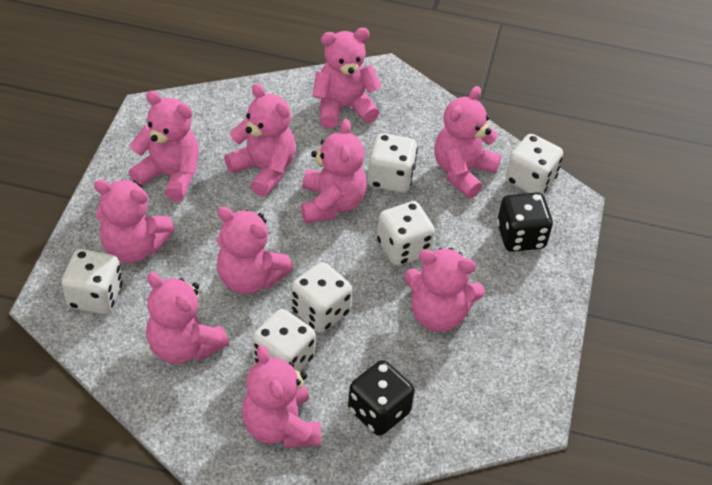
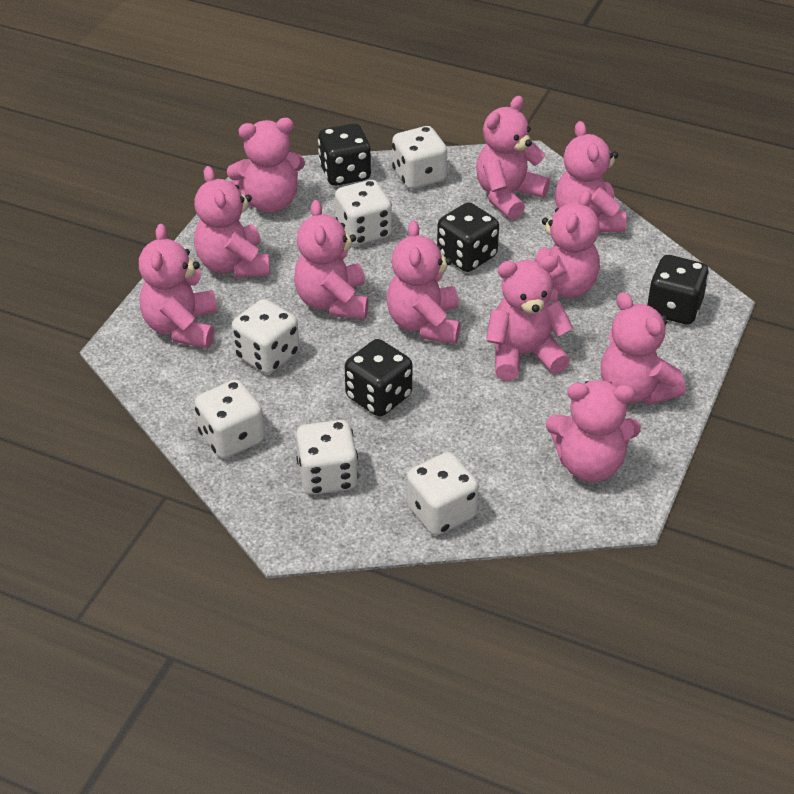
black dice: 2 -> 4
pink teddy bear: 10 -> 11

